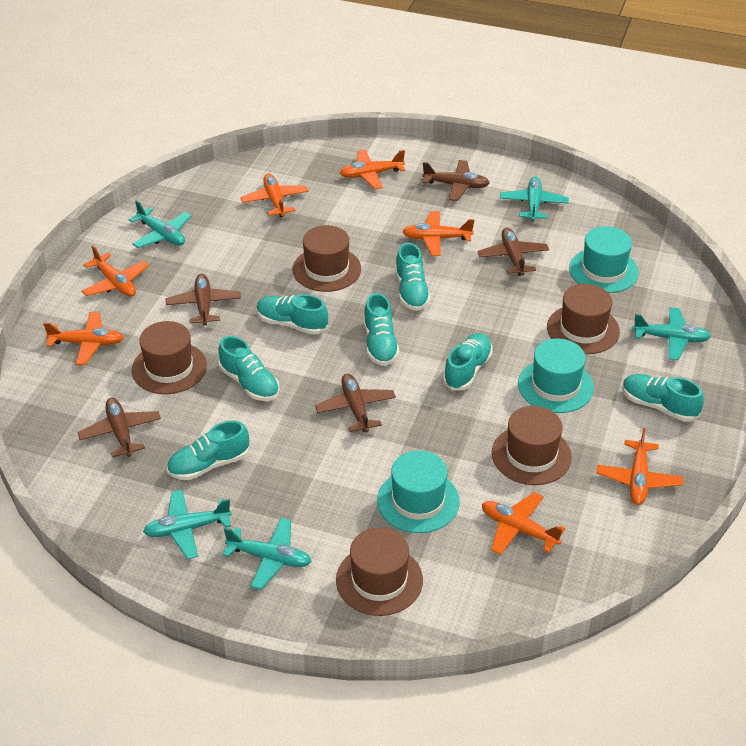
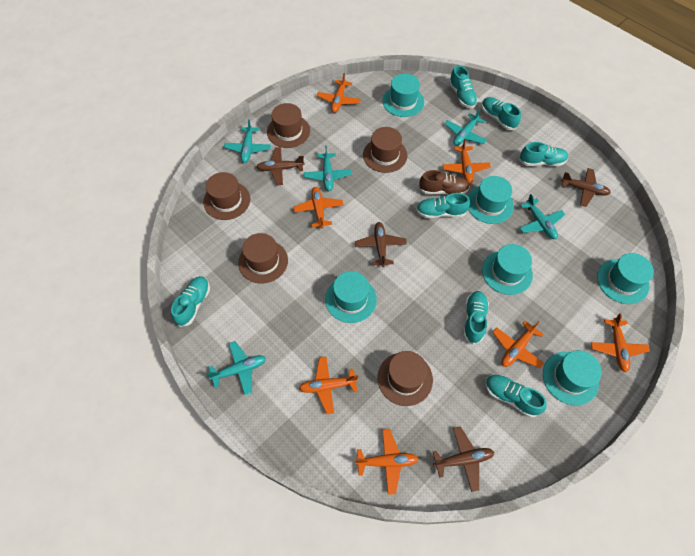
brown plane: 5 -> 4
brown shoe: 0 -> 1
turquoise hat: 3 -> 6

